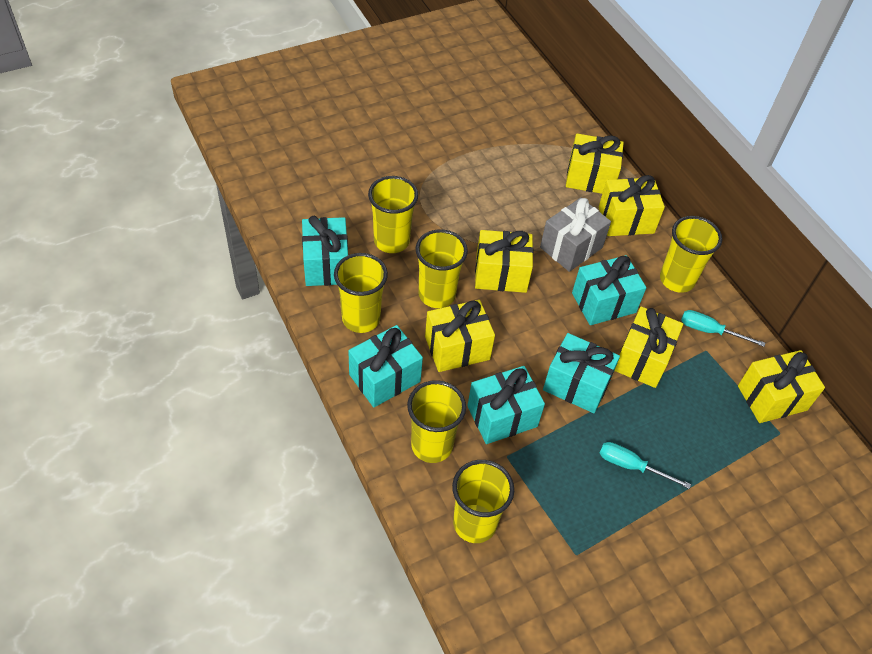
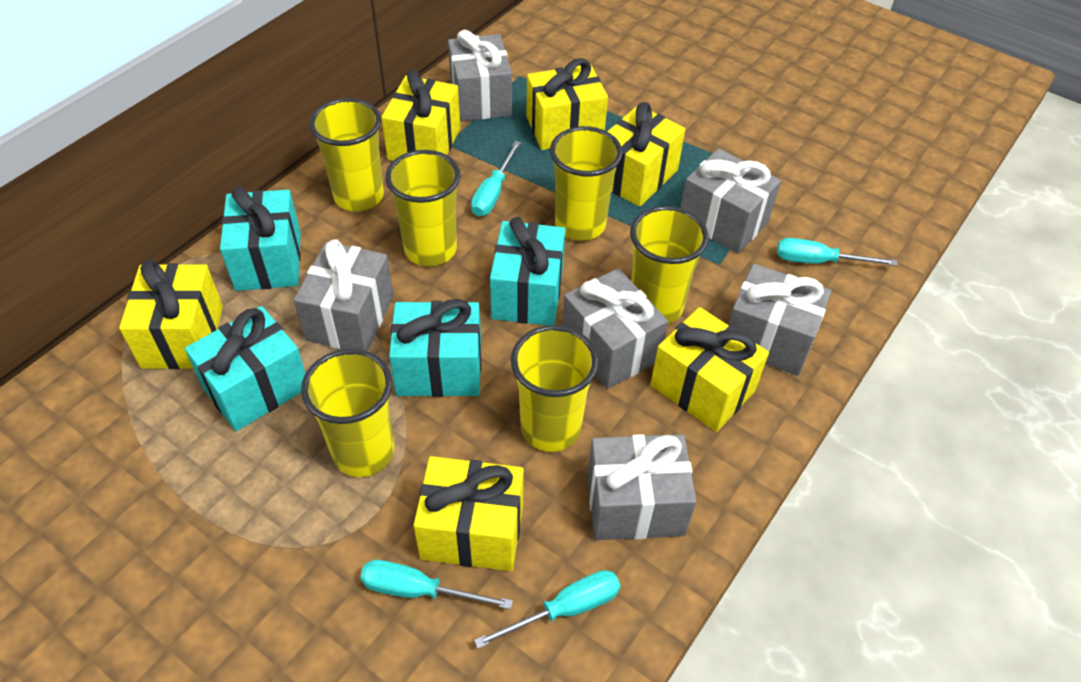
grey gift: 1 -> 6
turquoise gift: 5 -> 4
turquoise screwdriver: 2 -> 4

